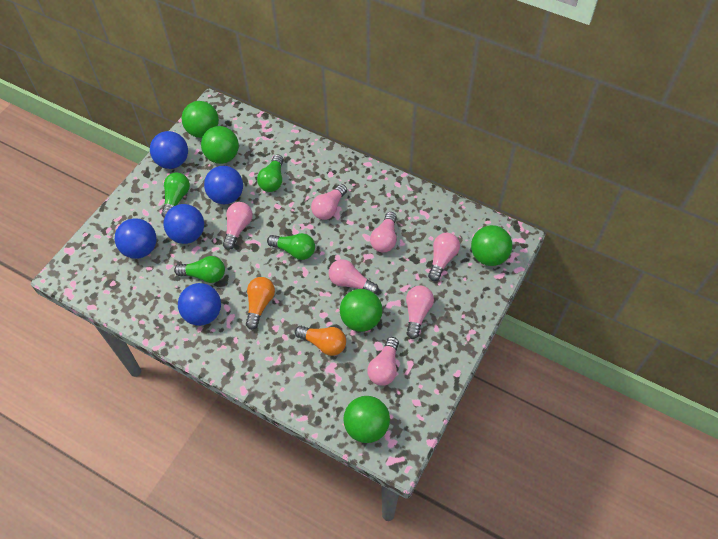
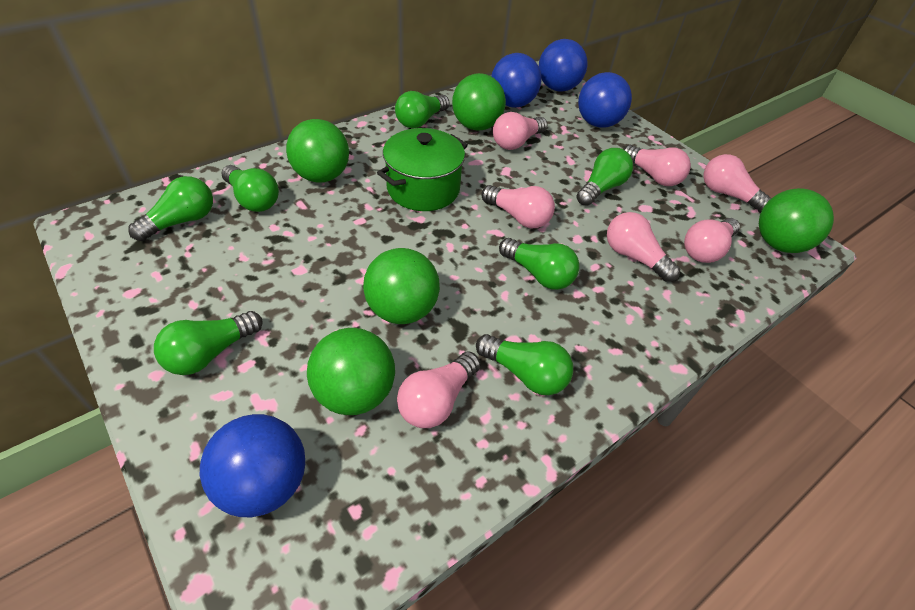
blue ball: 5 -> 4
green light bulb: 4 -> 7
green pot: 0 -> 1
orange light bulb: 2 -> 0

